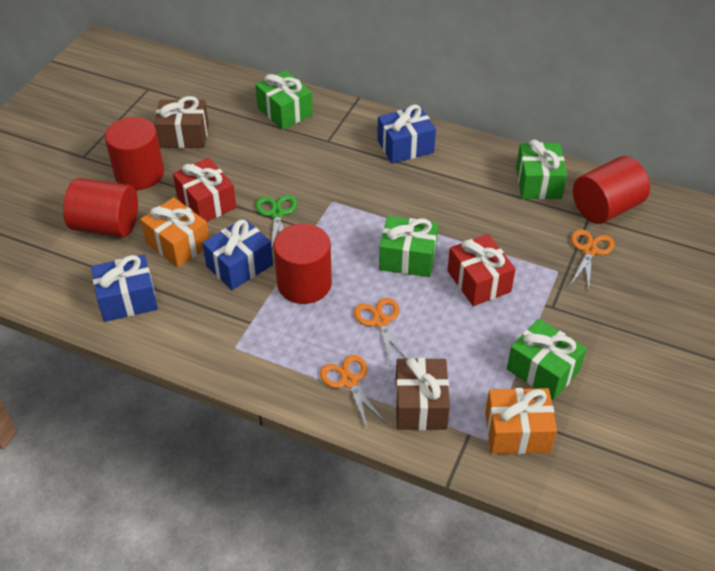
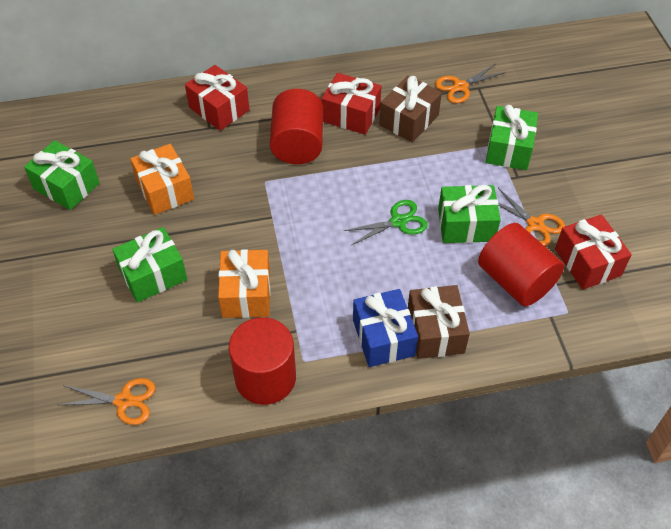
blue gift: 3 -> 1
red cylinder: 4 -> 3
red gift: 2 -> 3

